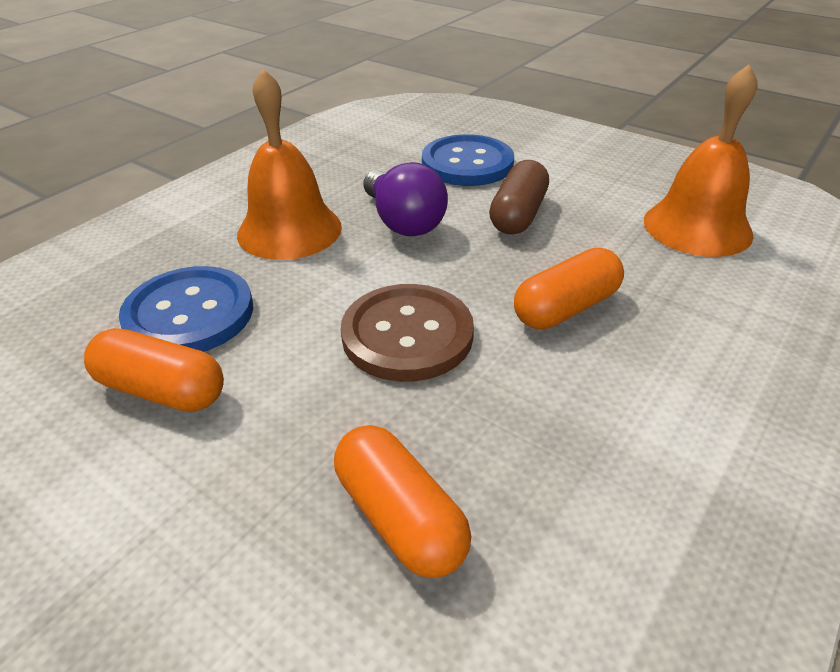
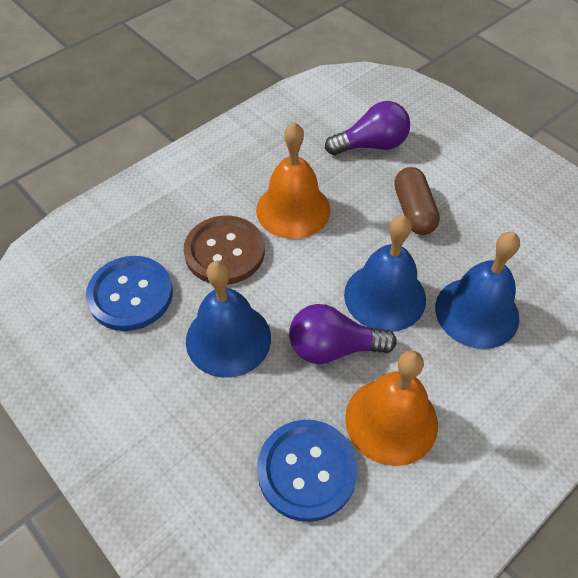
blue bell: 0 -> 3
orange capsule: 3 -> 0
purple light bulb: 1 -> 2

